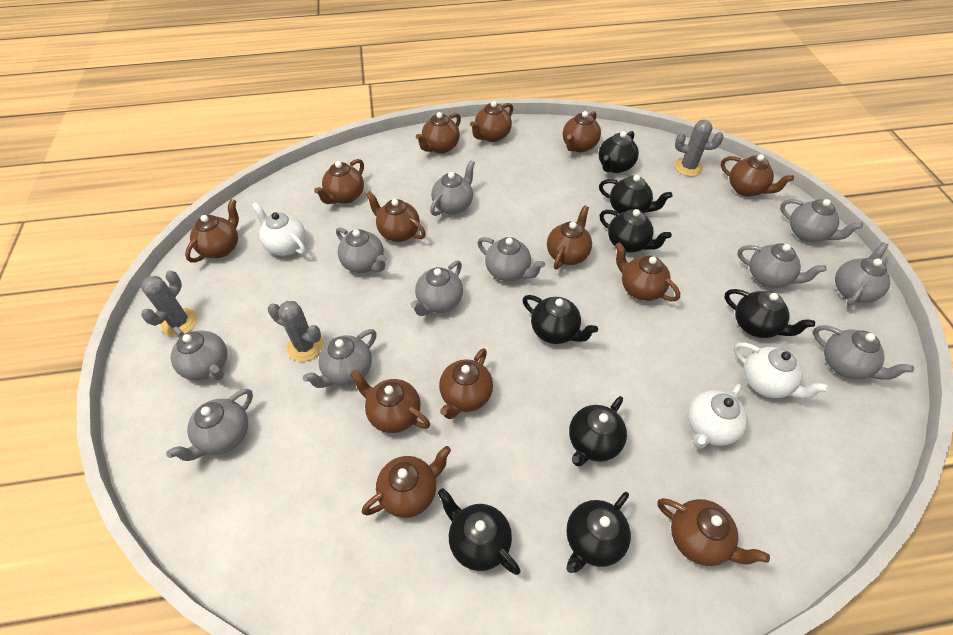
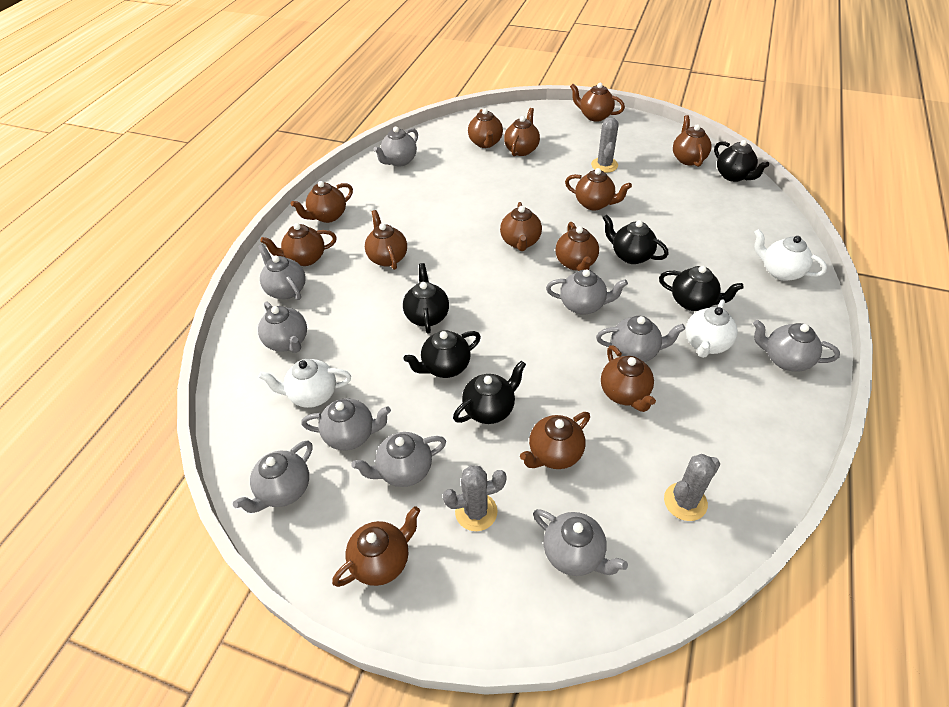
black teapot: 8 -> 6
grey teapot: 11 -> 10

